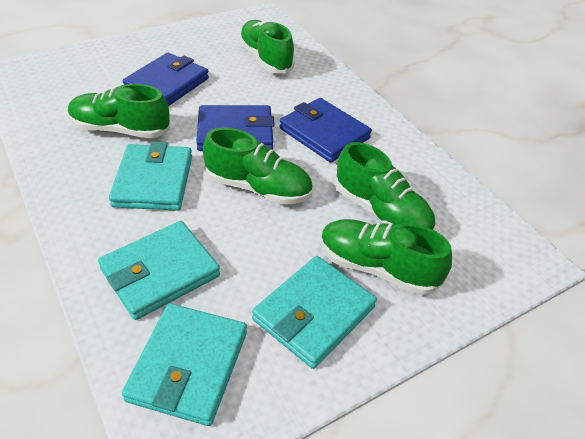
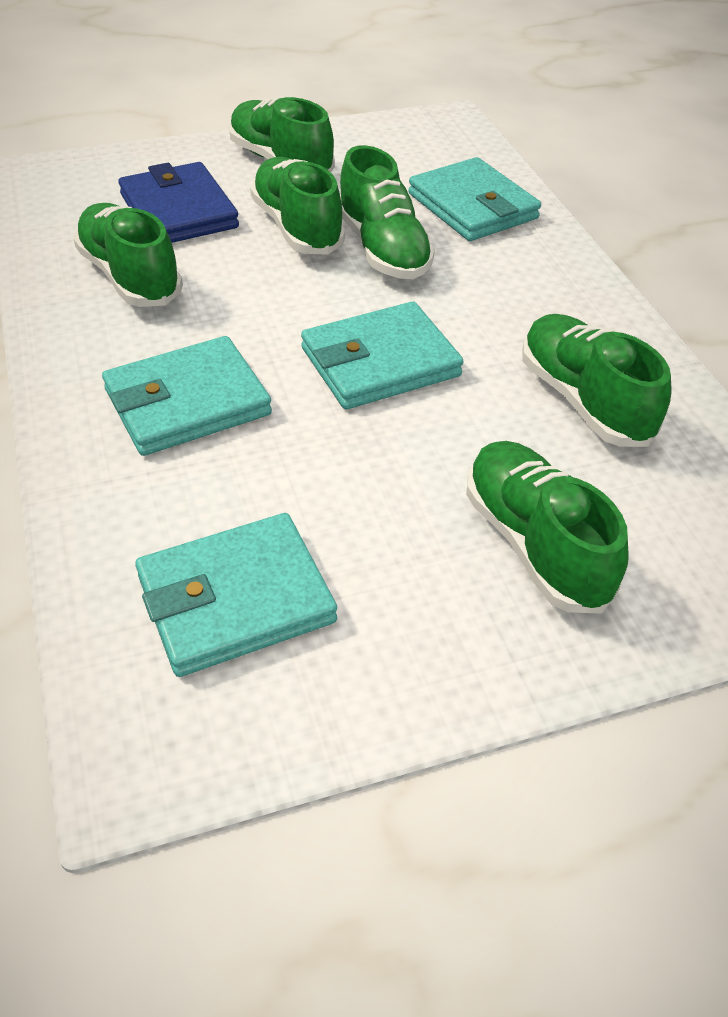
blue wallet: 3 -> 1
green shoe: 5 -> 6

